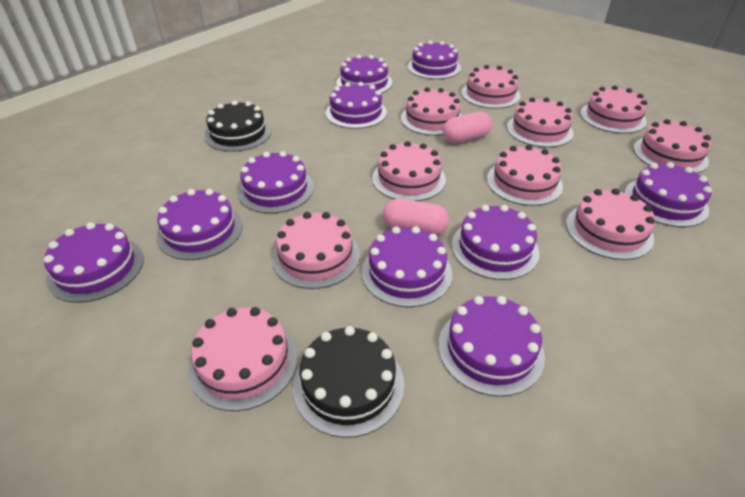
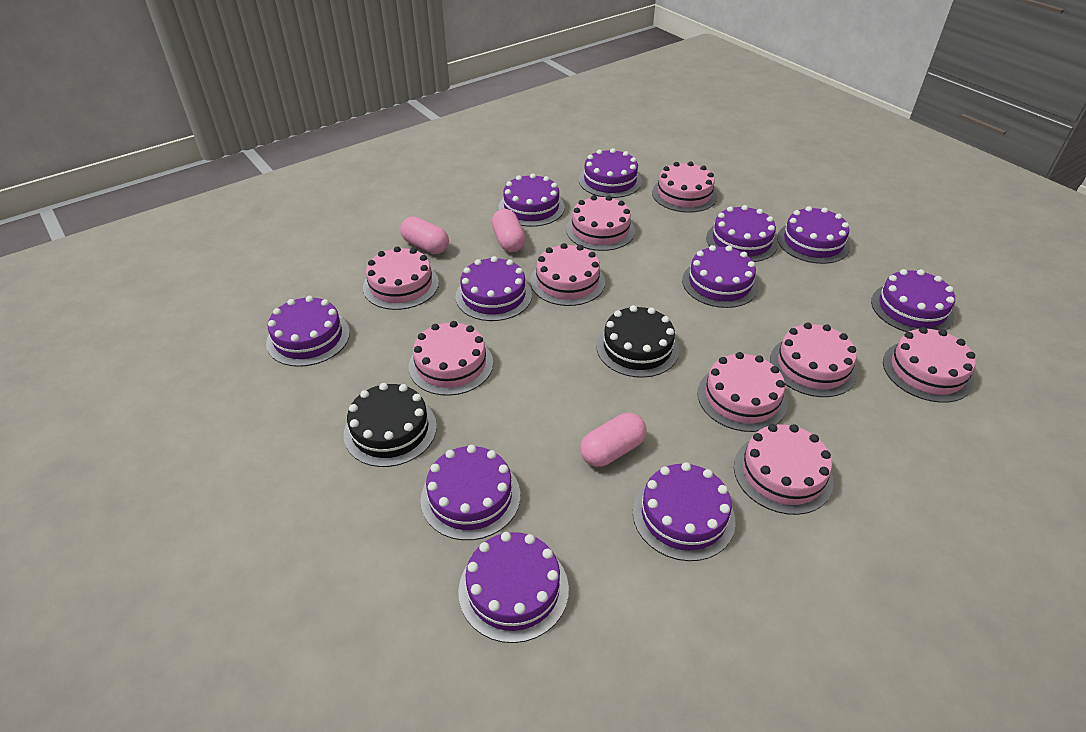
pink cake: 10 -> 9
pink capsule: 2 -> 3
purple cake: 10 -> 11

